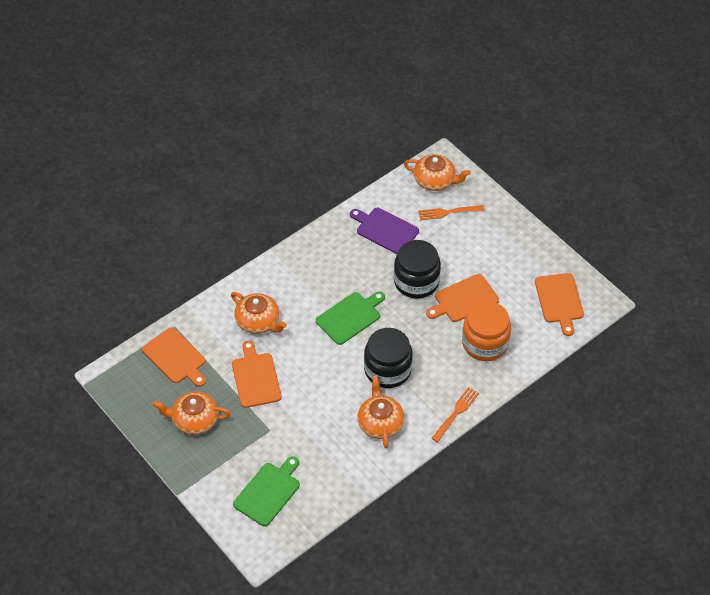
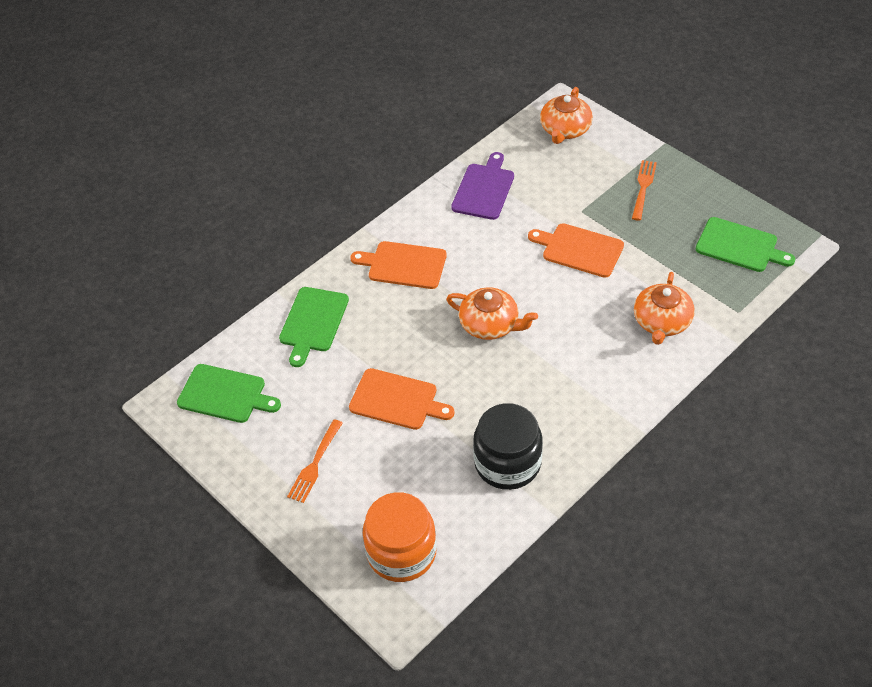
black jar: 2 -> 1
green cutting board: 2 -> 3
orange cutting board: 4 -> 3
orange teapot: 4 -> 3

